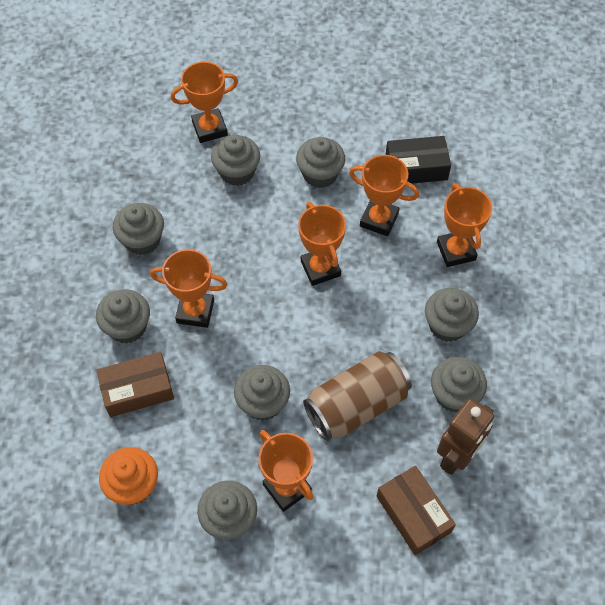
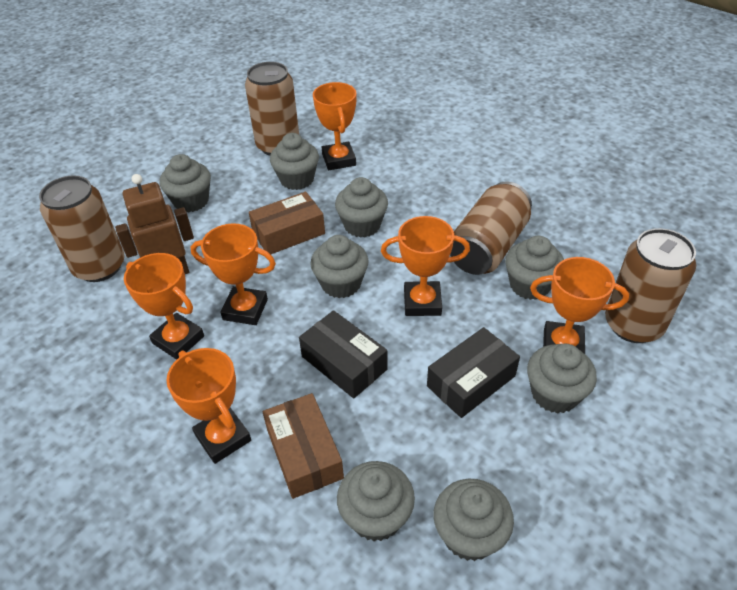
black box: 1 -> 2
brown can: 1 -> 4
orange cupcake: 1 -> 0

